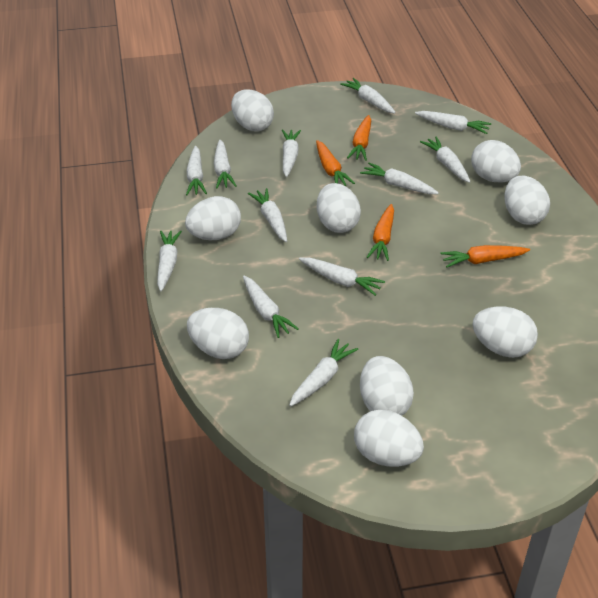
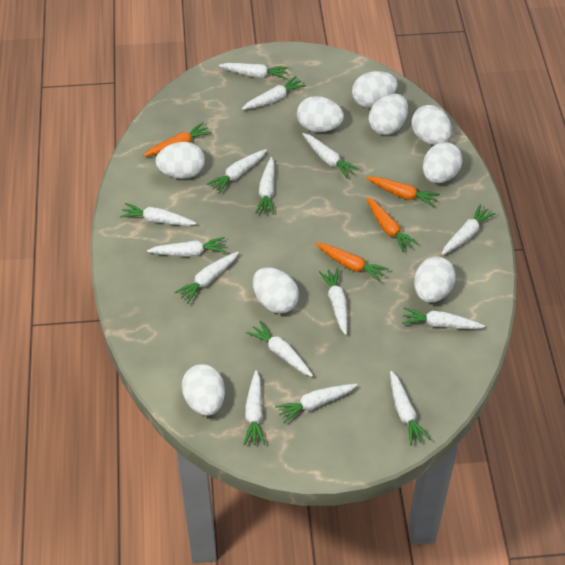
white carrot: 12 -> 15

